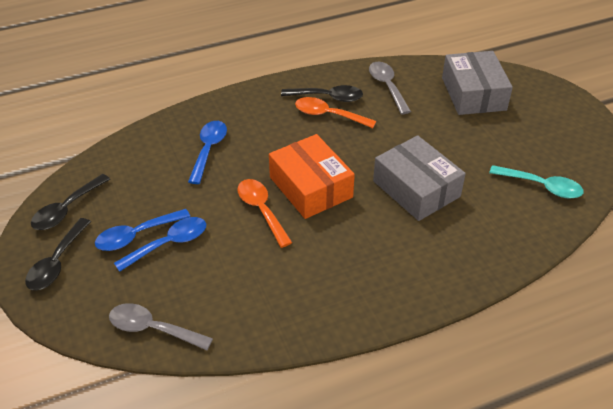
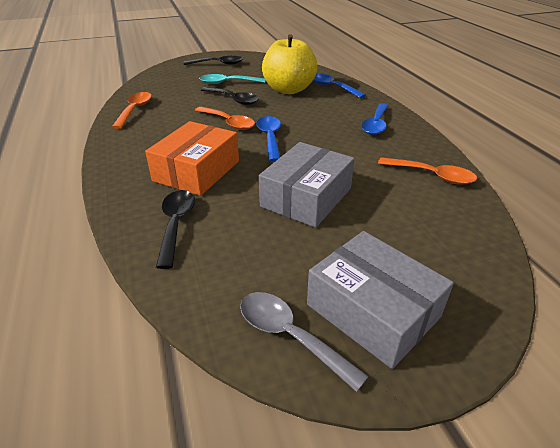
grey spoon: 2 -> 1
orange spoon: 2 -> 3
yellow apple: 0 -> 1

